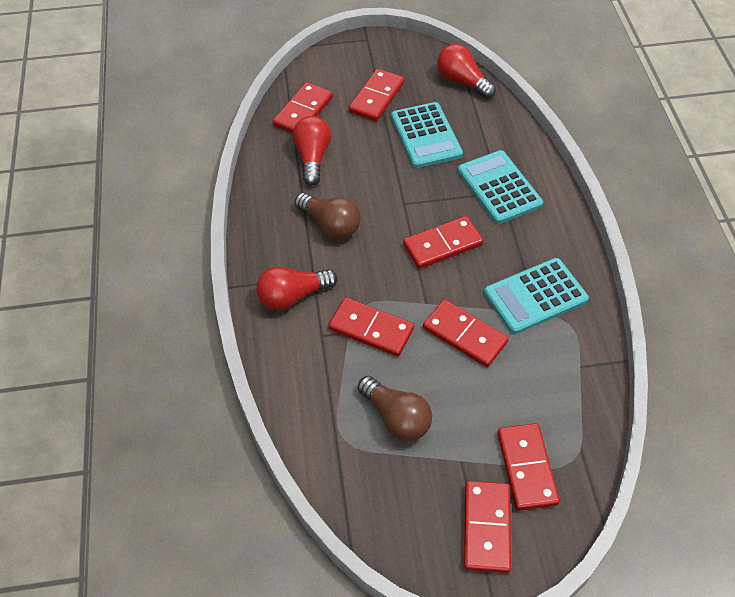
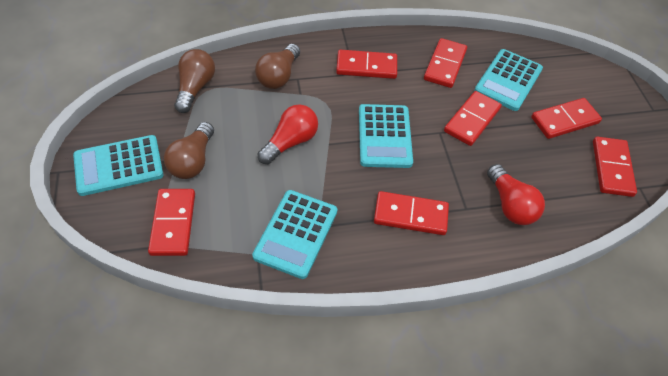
brown light bulb: 2 -> 3
red light bulb: 3 -> 2
turquoise calculator: 3 -> 4

